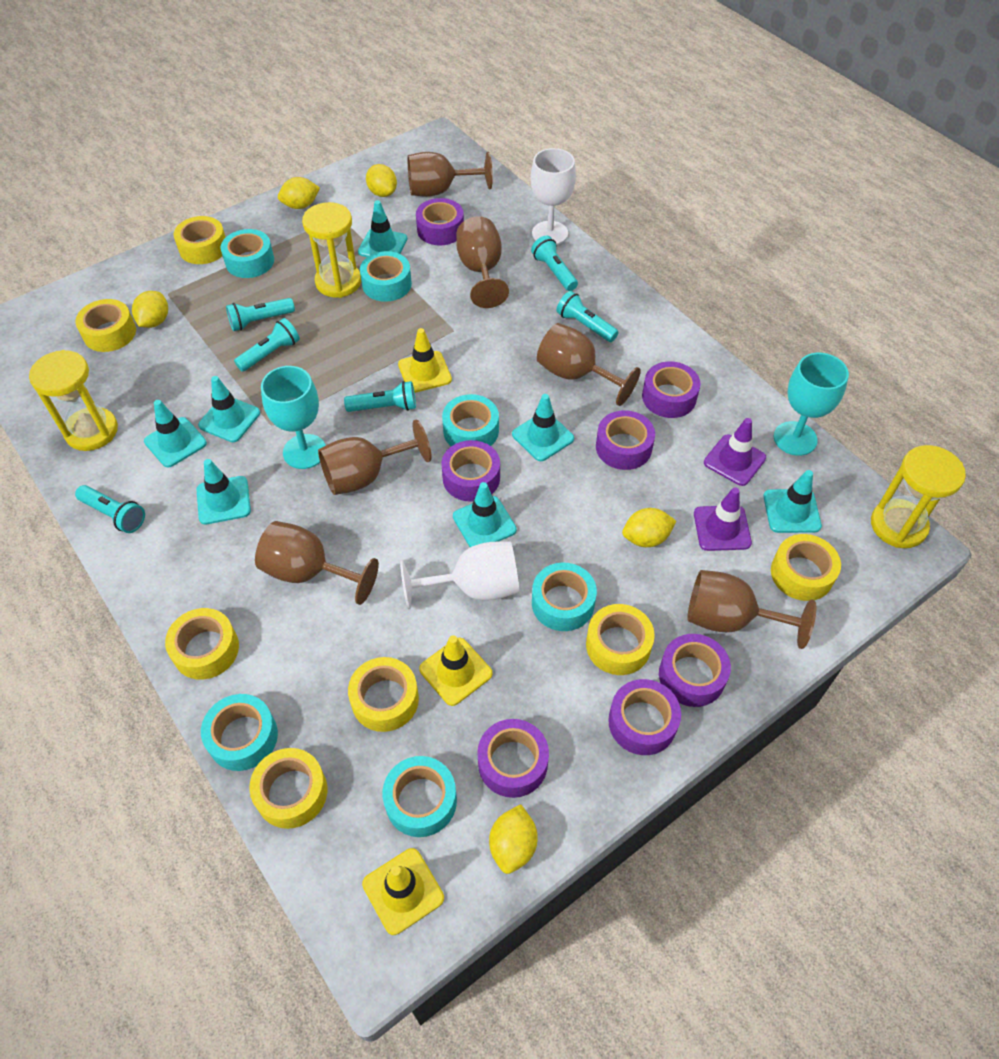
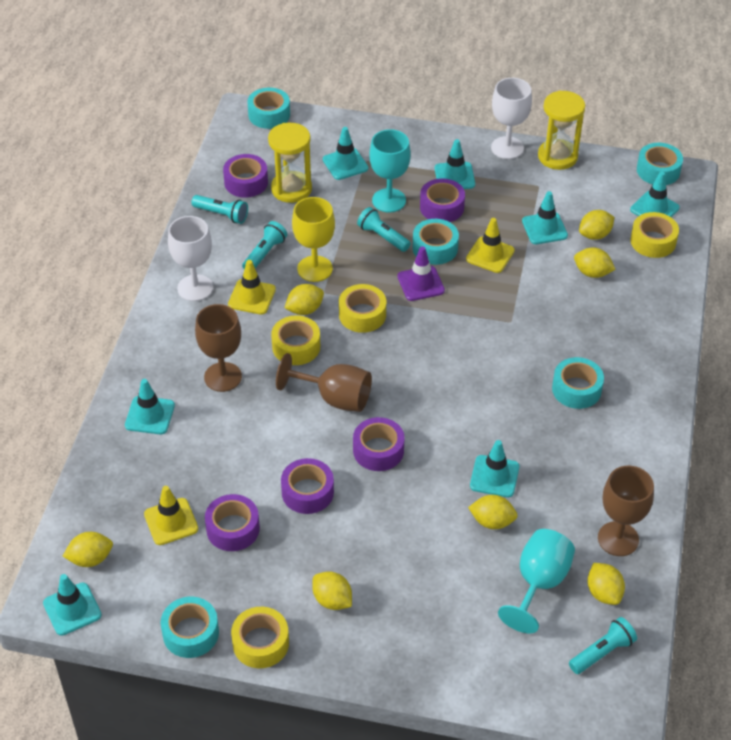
brown goblet: 6 -> 3
purple tape: 7 -> 5
purple traffic cone: 2 -> 1
turquoise flashlight: 6 -> 4
turquoise tape: 6 -> 5
yellow goblet: 0 -> 1
yellow hourglass: 3 -> 2
yellow lemon: 5 -> 7
yellow tape: 7 -> 4

